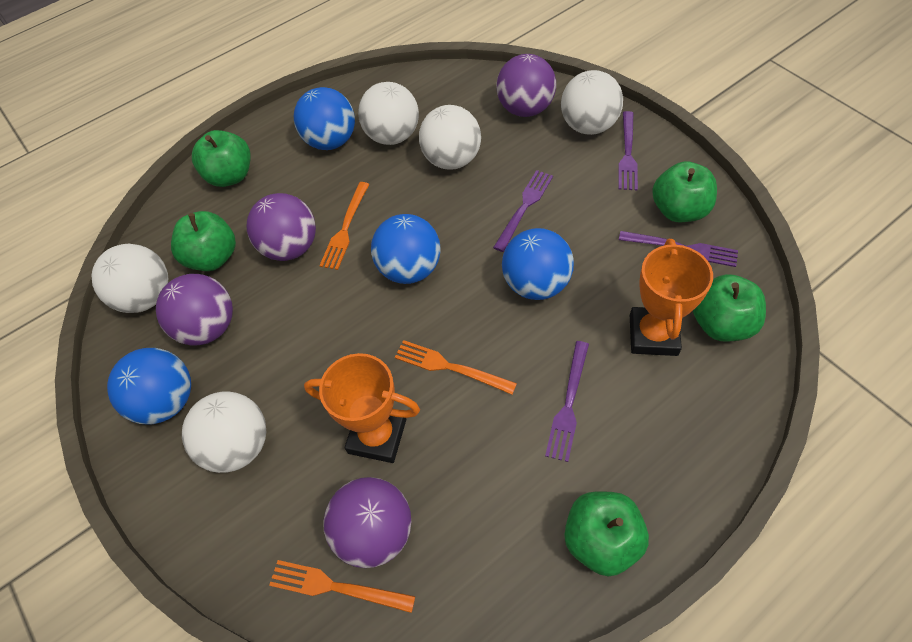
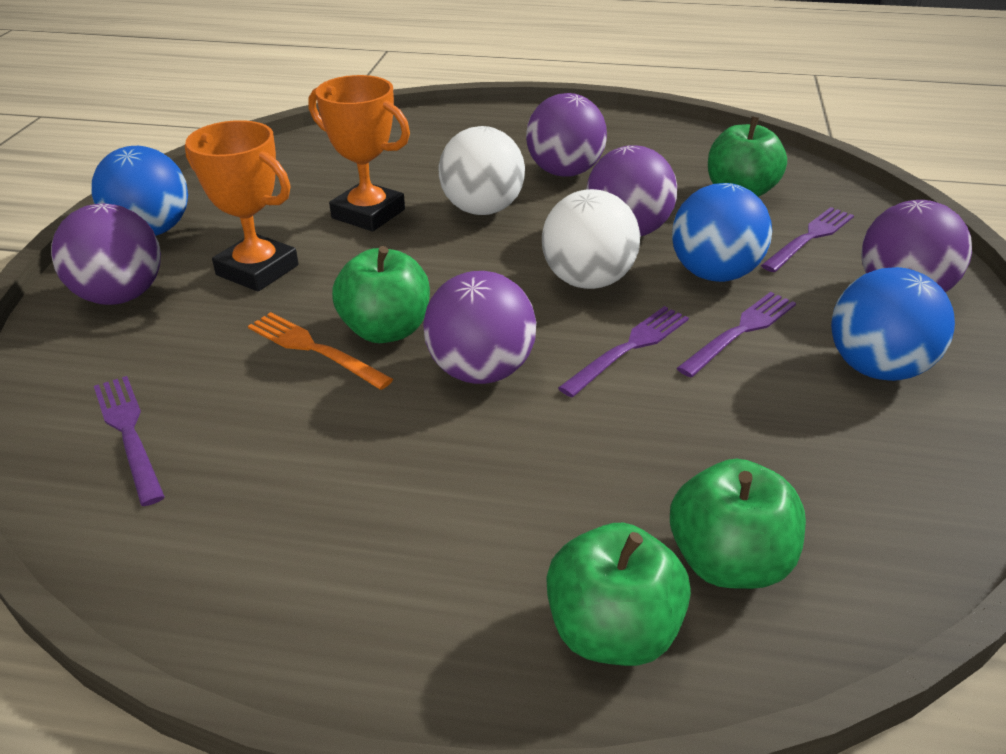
blue ball: 4 -> 3
green apple: 5 -> 4
orange fork: 3 -> 1
purple ball: 4 -> 5
white ball: 5 -> 2

